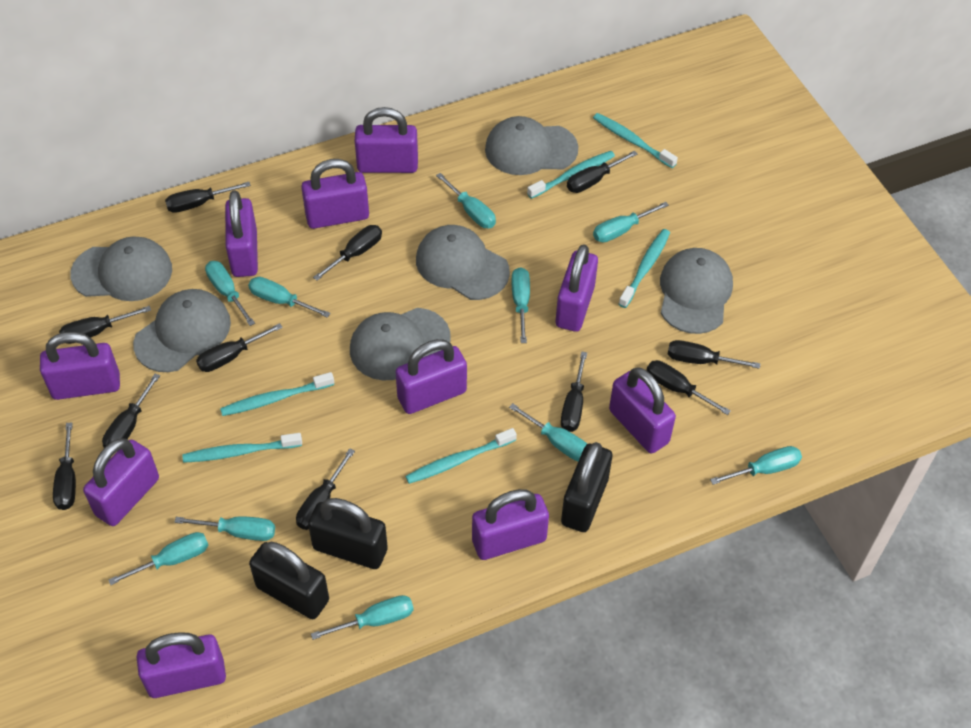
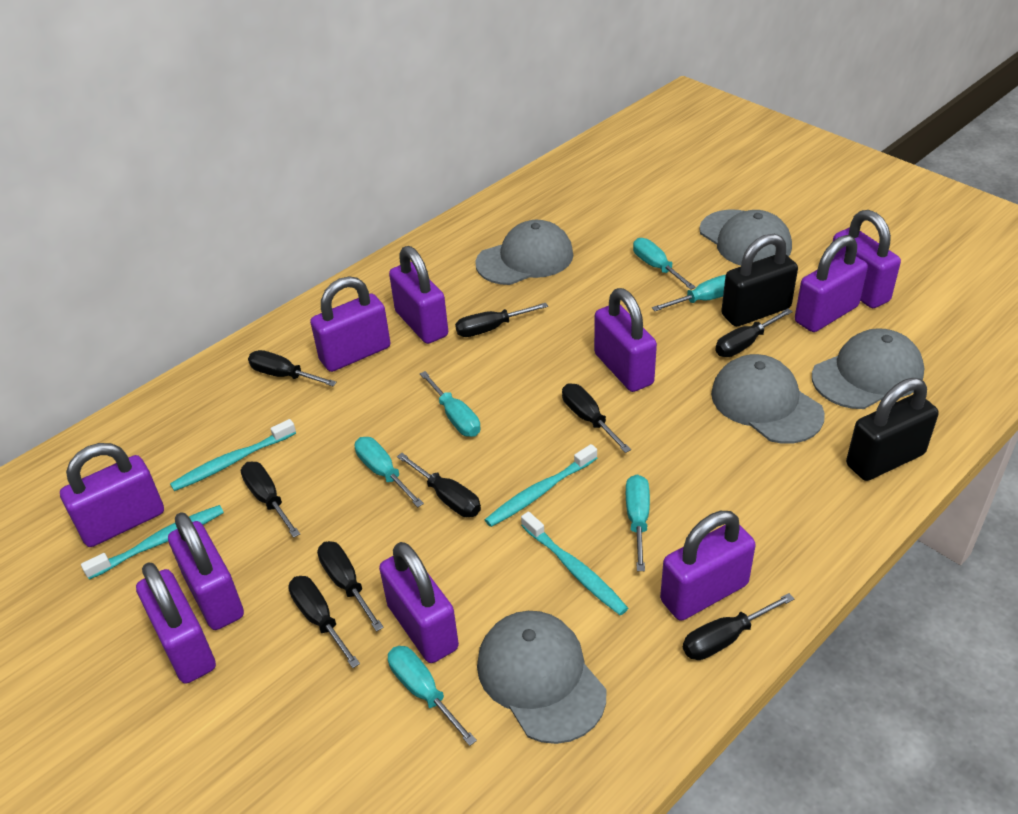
black padlock: 3 -> 2
black screwdriver: 11 -> 9
grey cap: 6 -> 5
turquoise screwdriver: 10 -> 6
turquoise toothbrush: 6 -> 4

